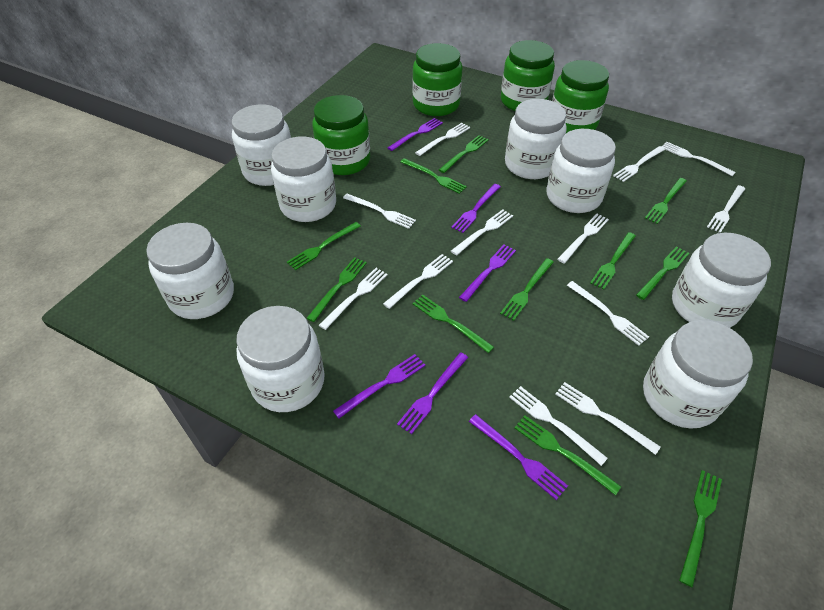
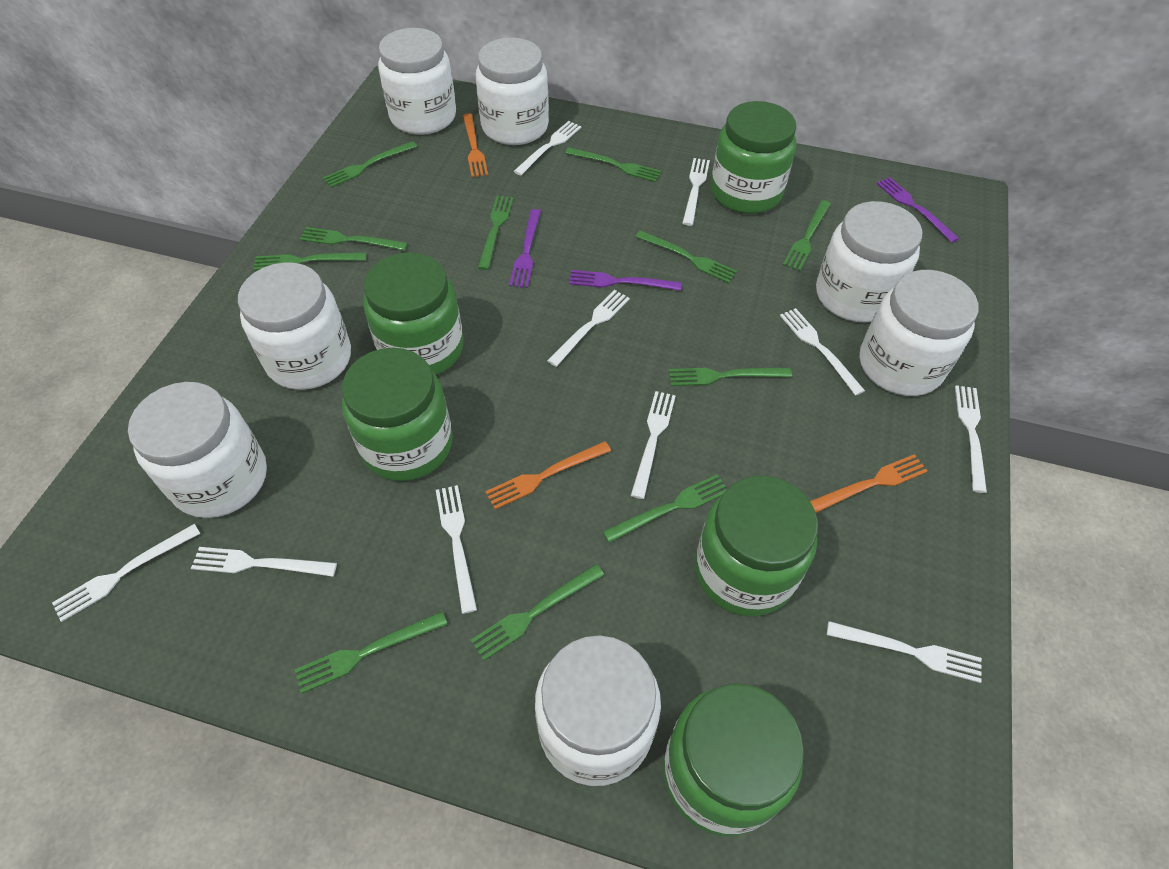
green jar: 4 -> 5
orange fork: 0 -> 3
purple fork: 6 -> 3
white fork: 12 -> 10
white jar: 8 -> 7

